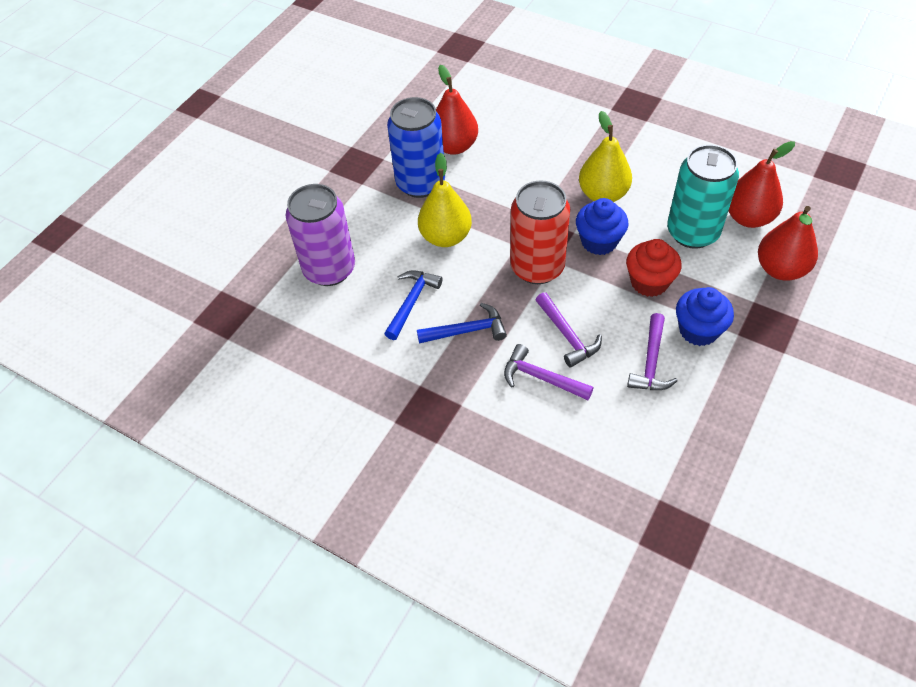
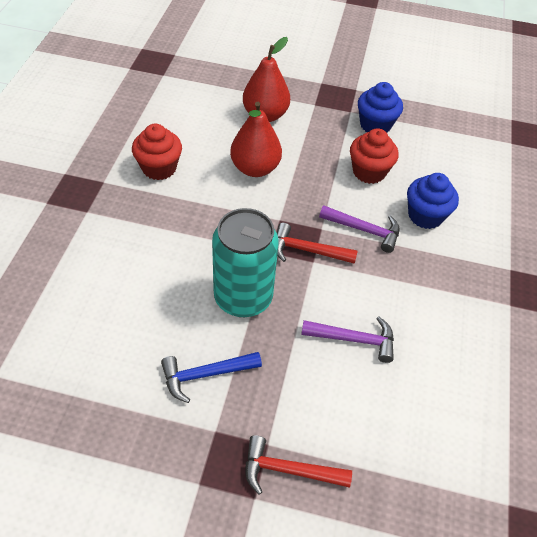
blue can: 1 -> 0
blue hammer: 2 -> 1
purple can: 1 -> 0
purple hammer: 3 -> 2
red can: 1 -> 0
red cupcake: 1 -> 2
red hammer: 0 -> 2
red pear: 3 -> 2
yellow pear: 2 -> 0

